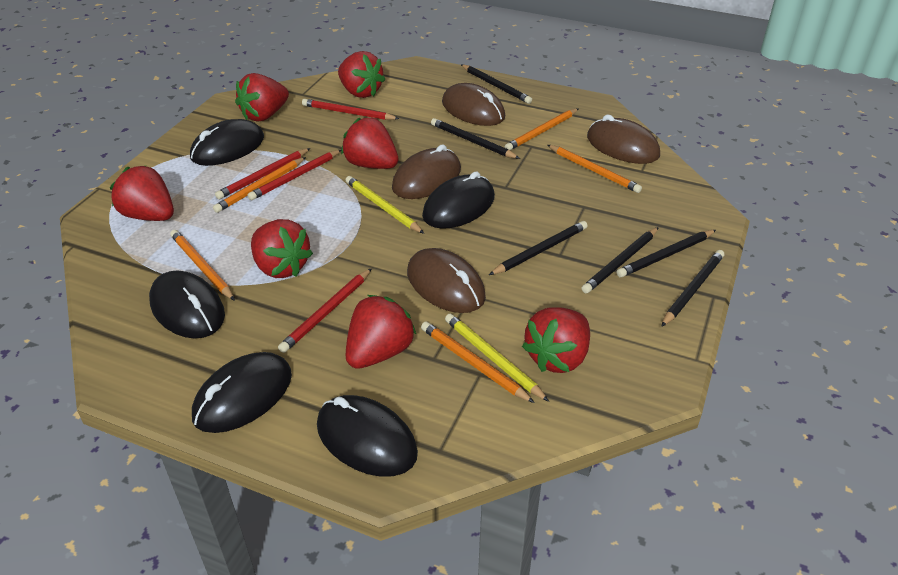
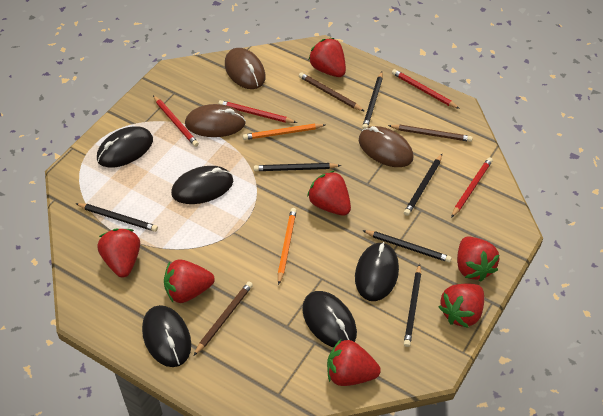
brown mouse: 4 -> 3
brown pencil: 0 -> 3
orange pencil: 5 -> 2
yellow pencil: 2 -> 0

